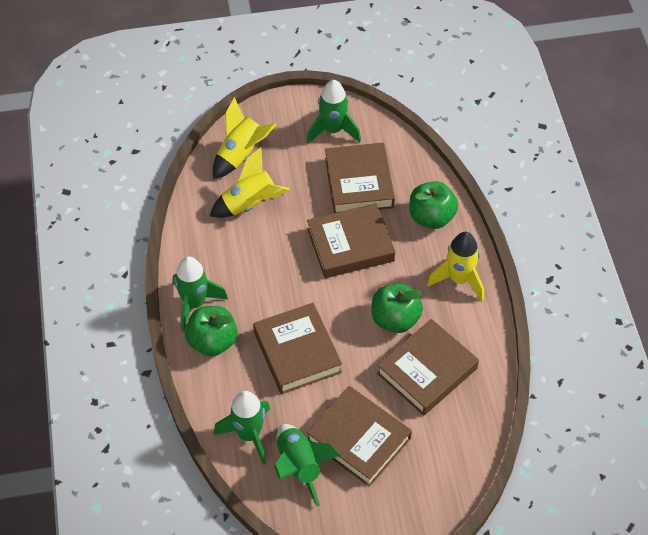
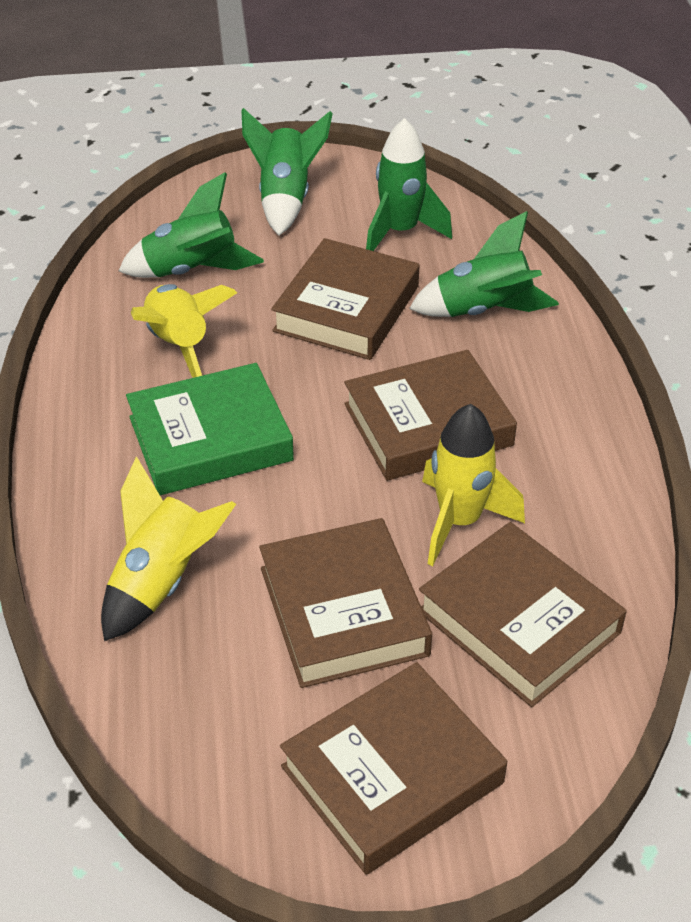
green apple: 3 -> 0
green book: 0 -> 1

